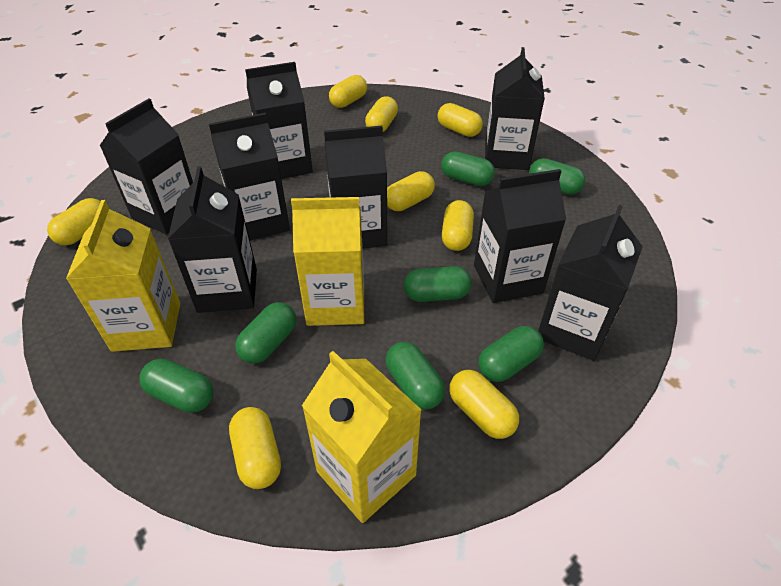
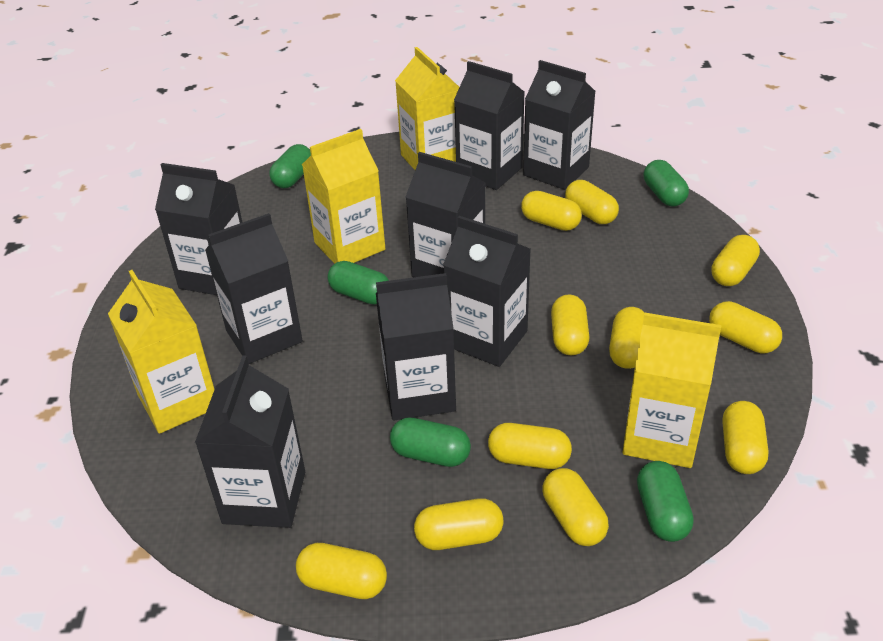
green capsule: 7 -> 5
yellow capsule: 8 -> 11
yellow carton: 3 -> 4

